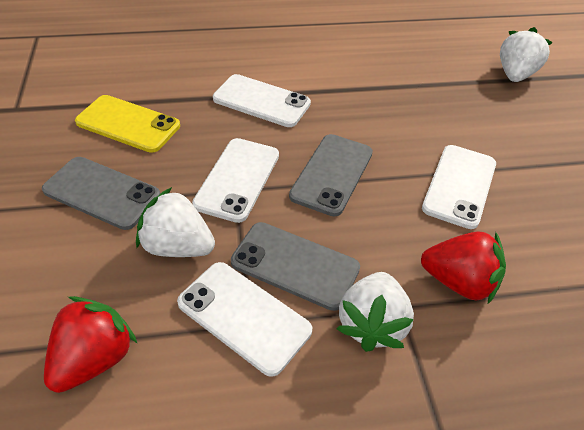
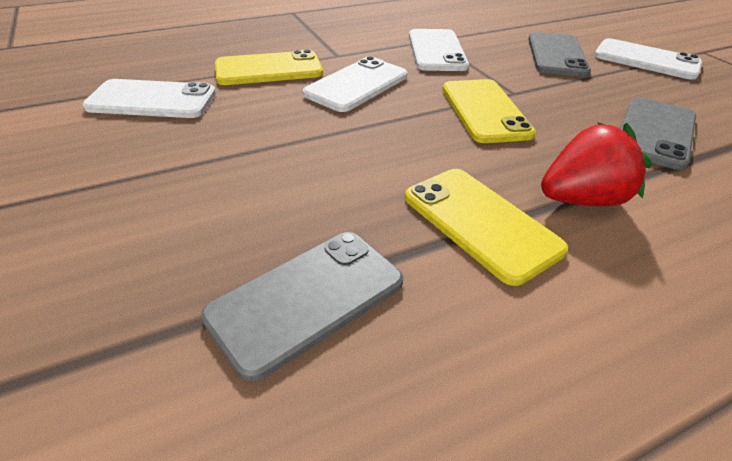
red strawberry: 2 -> 1
white strawberry: 3 -> 0
yellow phone: 1 -> 3

